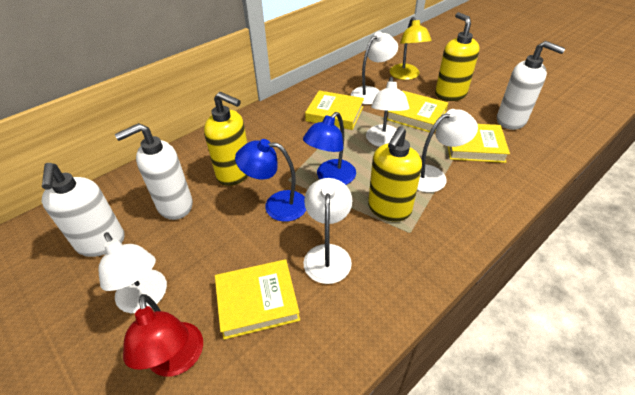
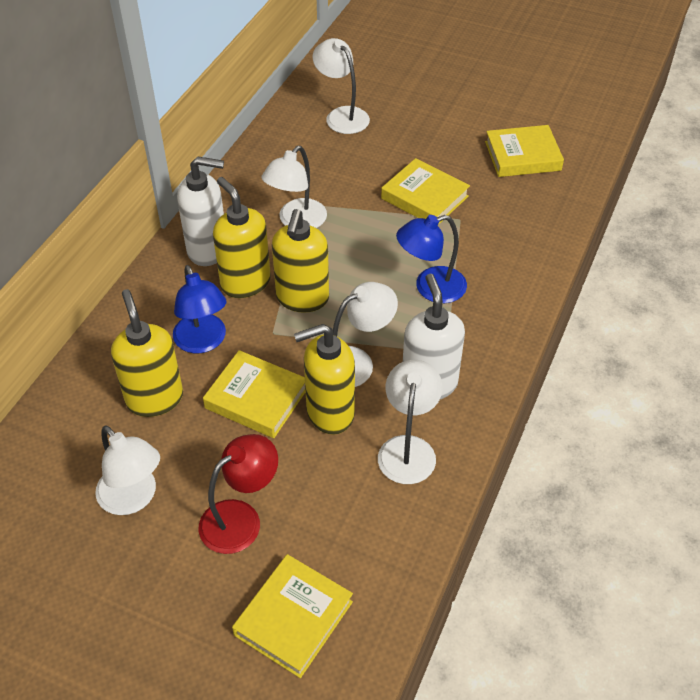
white soap dispenser: 3 -> 2
yellow lamp: 1 -> 0
yellow soap dispenser: 3 -> 4

